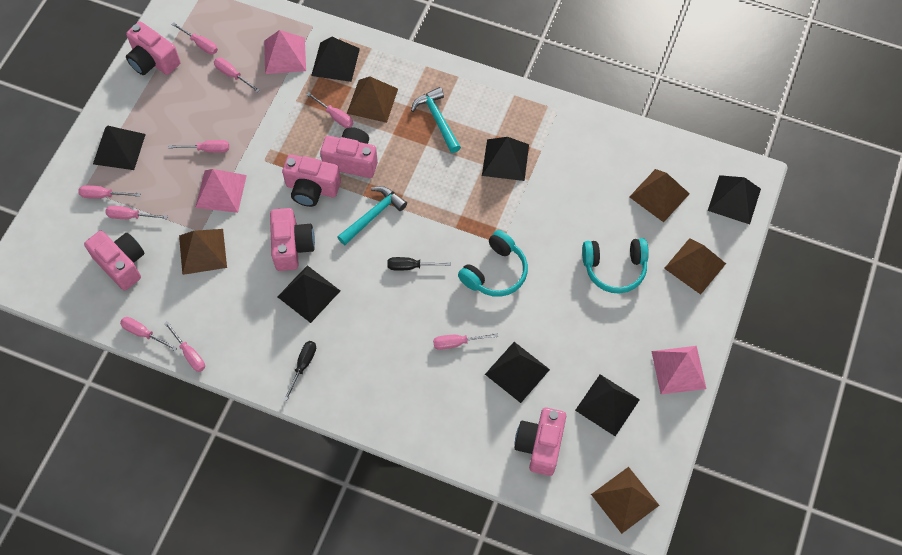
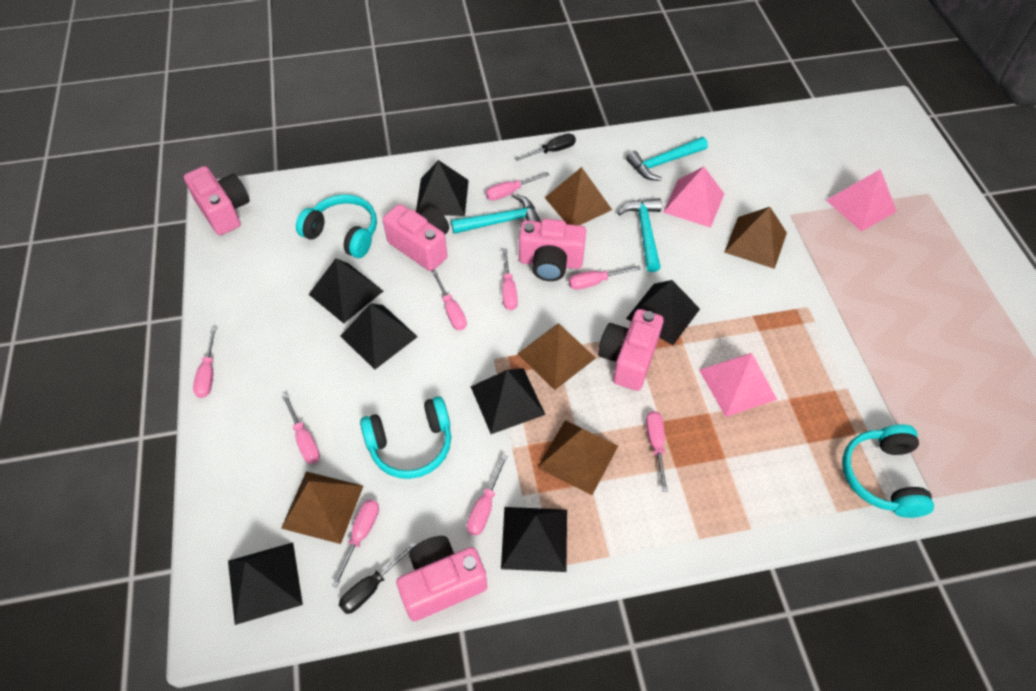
pink camera: 6 -> 5
turquoise hammer: 2 -> 3
turquoise headphones: 2 -> 3

